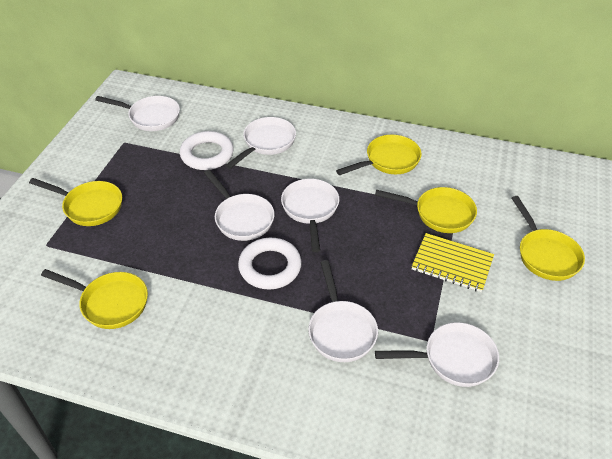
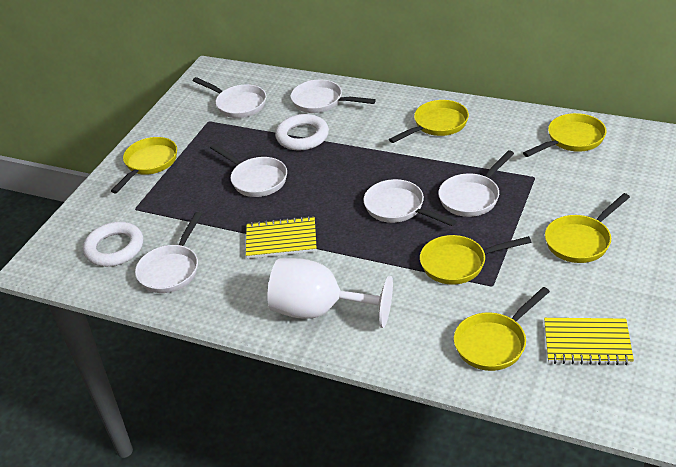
white goblet: 0 -> 1
yellow notebook: 1 -> 2
yellow pan: 5 -> 6

